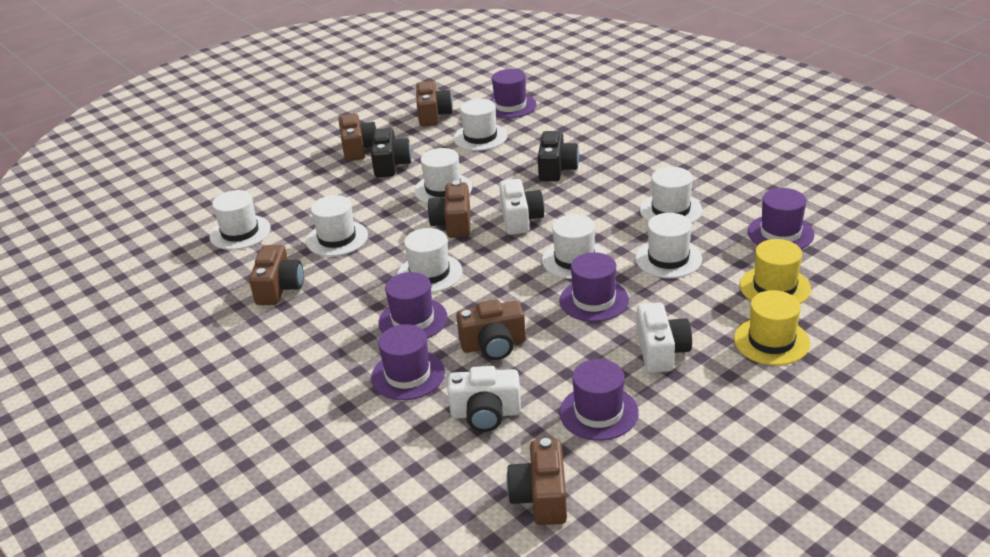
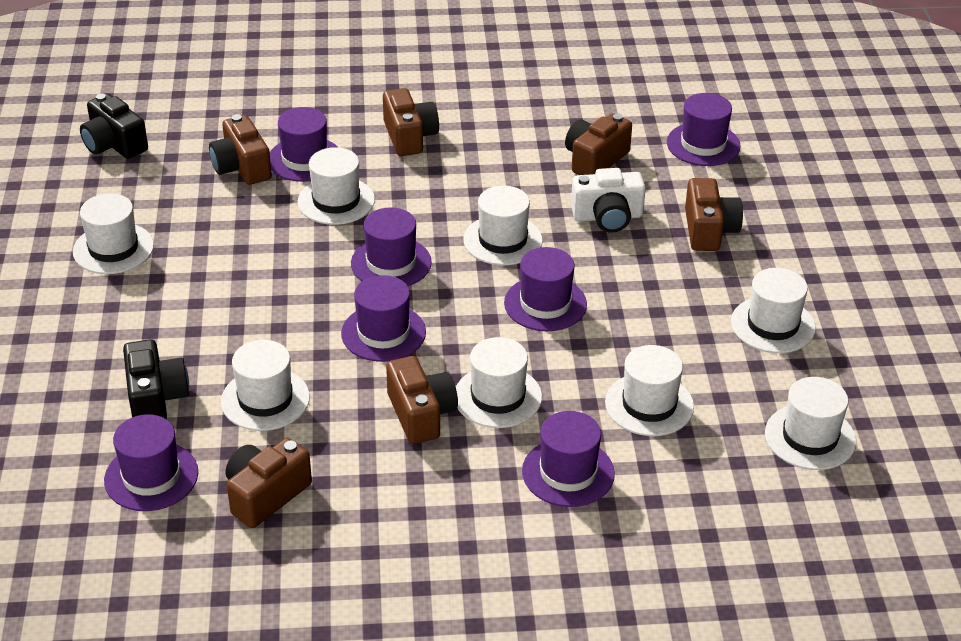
purple hat: 6 -> 7
white camera: 3 -> 1
yellow hat: 2 -> 0

